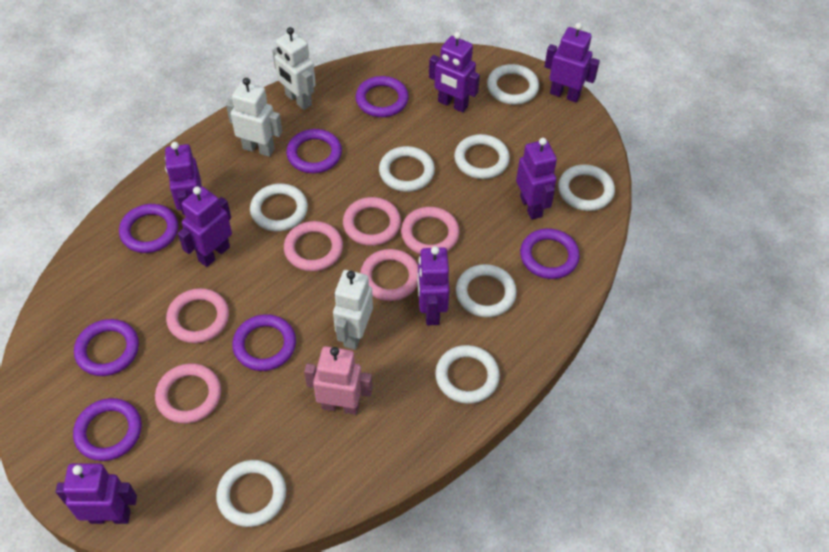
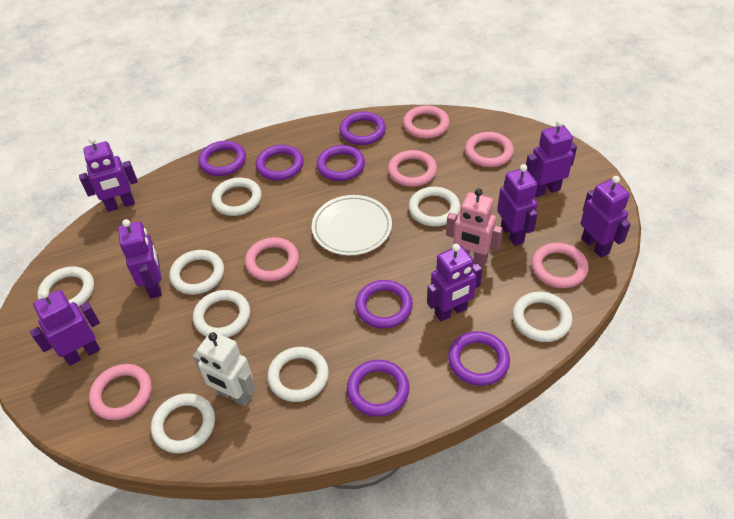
white plate: 0 -> 1
white robot: 3 -> 1

